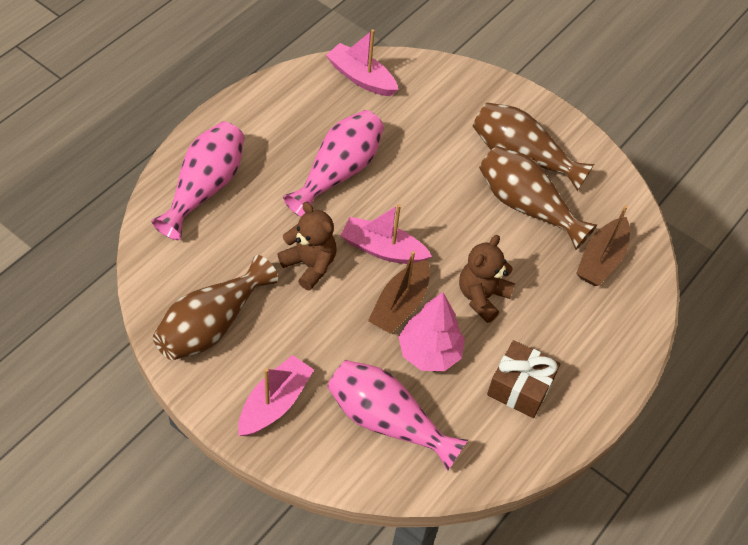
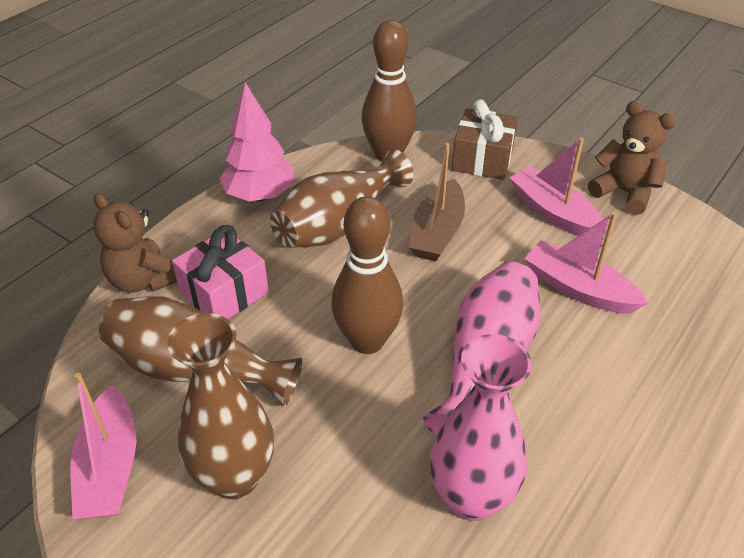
brown boat: 2 -> 1
brown bowling pin: 0 -> 2
pink gift: 0 -> 1
pink vase: 3 -> 2

